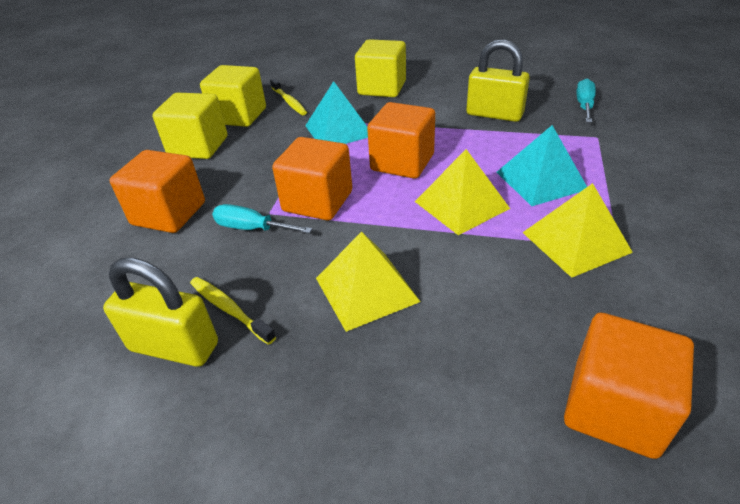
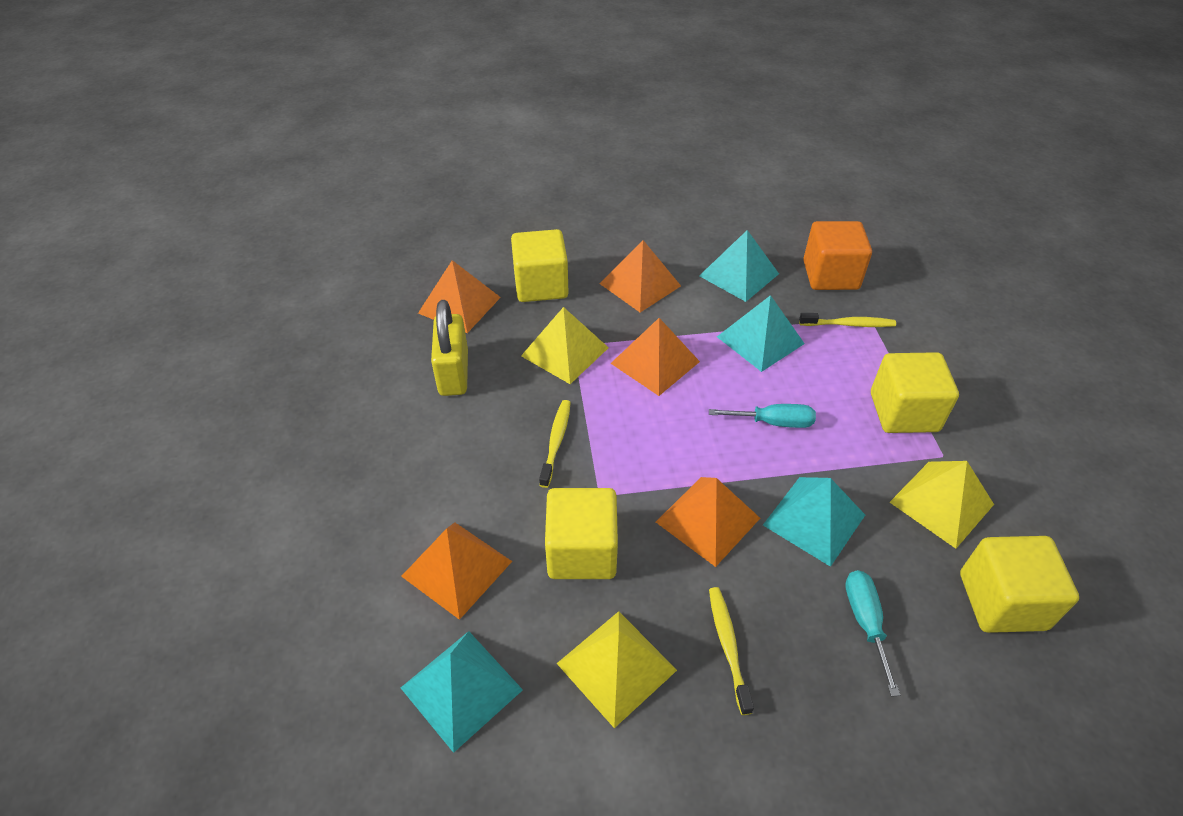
orange cube: 4 -> 1
orange pyramid: 0 -> 5
turquoise pyramid: 2 -> 4
yellow cube: 3 -> 4
yellow padlock: 2 -> 1
yellow toothbrush: 2 -> 3

